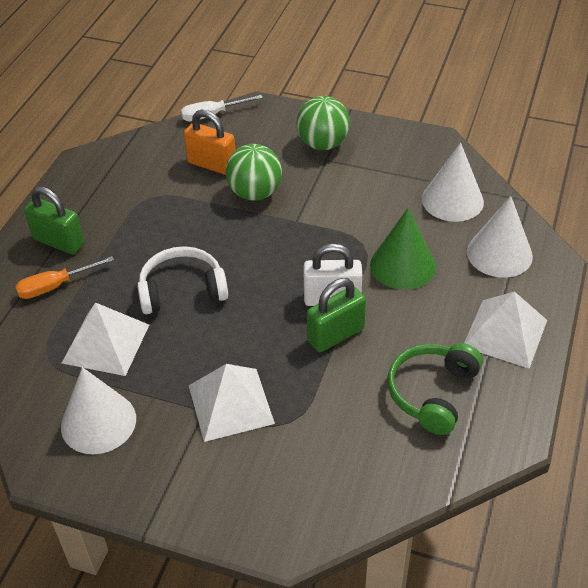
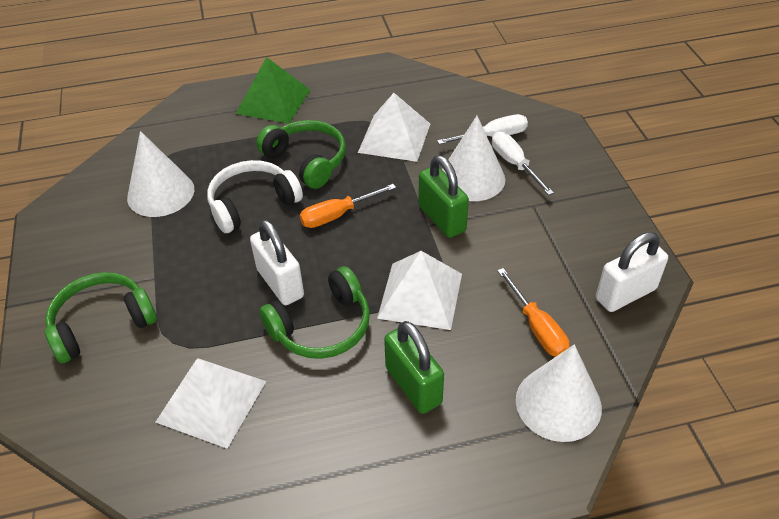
green ball: 2 -> 0
green cone: 1 -> 0
green headphones: 1 -> 3
green pyramid: 0 -> 1
orange padlock: 1 -> 0
orange screwdriver: 1 -> 2
white padlock: 1 -> 2
white screwdriver: 1 -> 2

